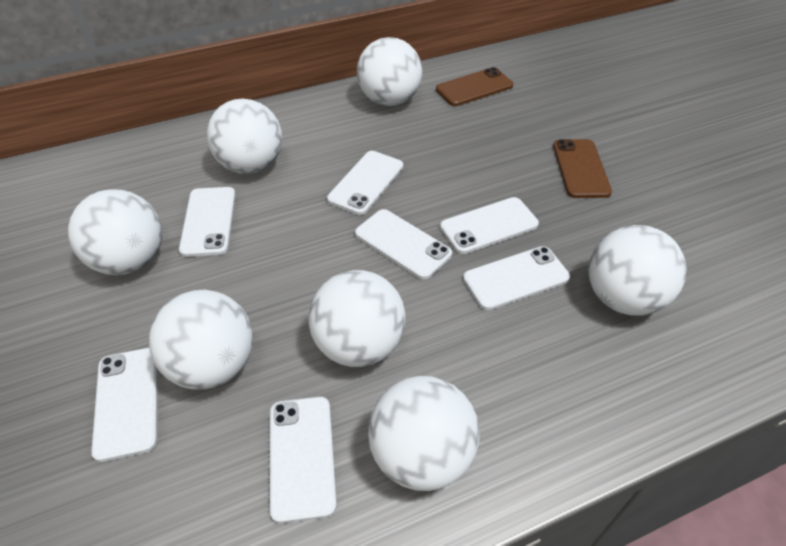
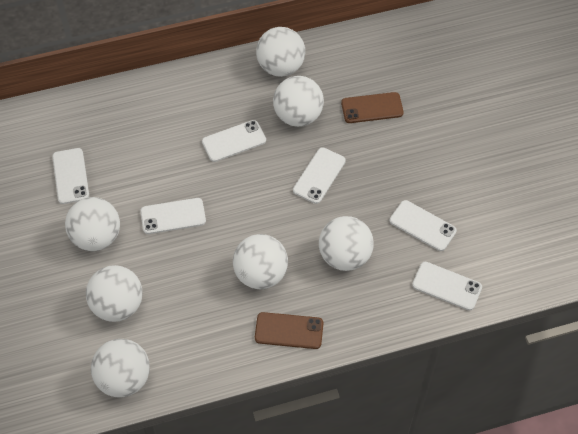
white phone: 7 -> 6

